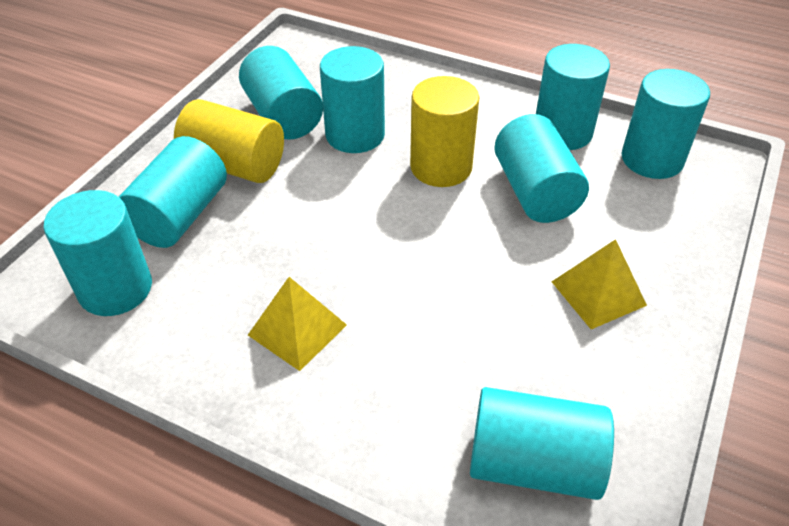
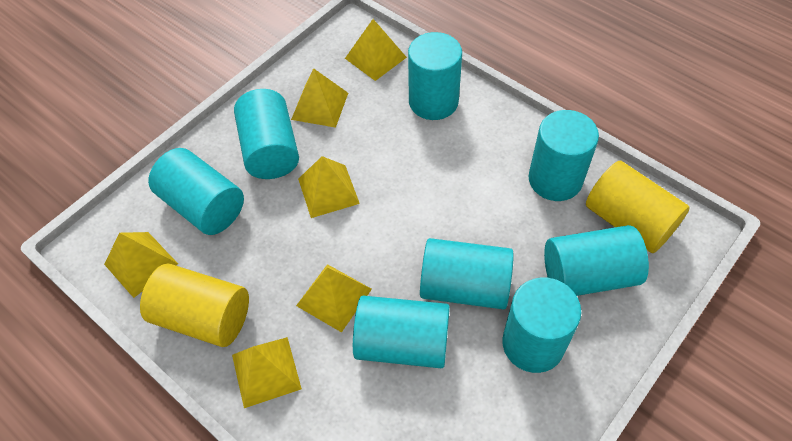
yellow pyramid: 2 -> 6

